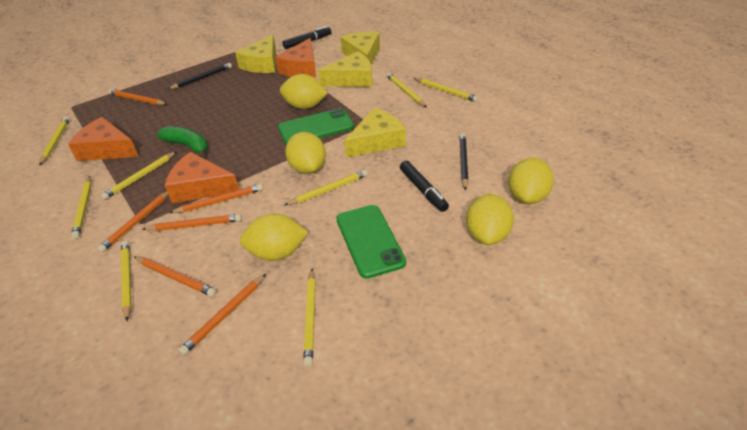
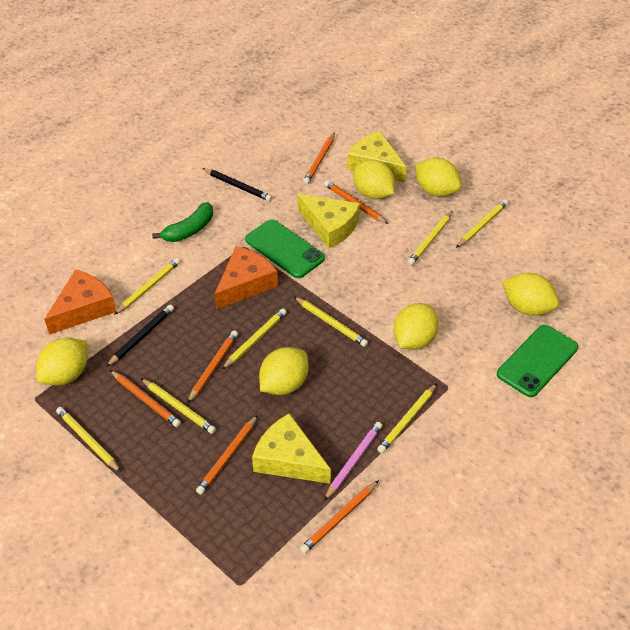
black marker: 2 -> 0
orange cheese: 3 -> 2
pink pencil: 0 -> 1
yellow cheese: 4 -> 3
yellow lemon: 5 -> 6

